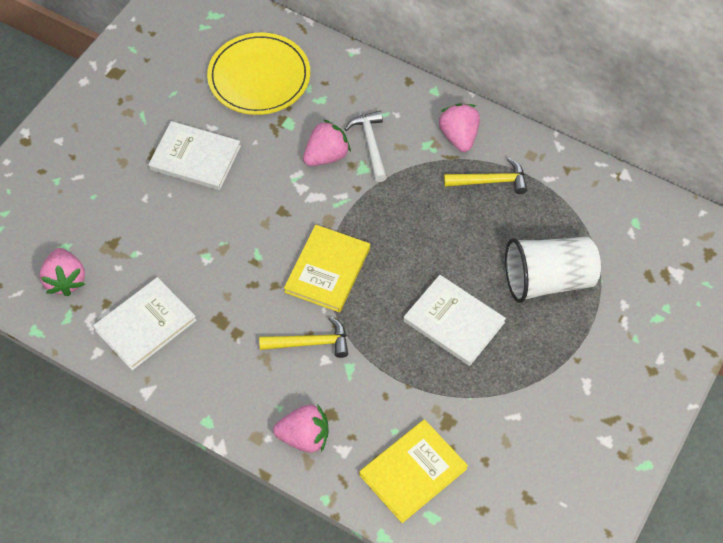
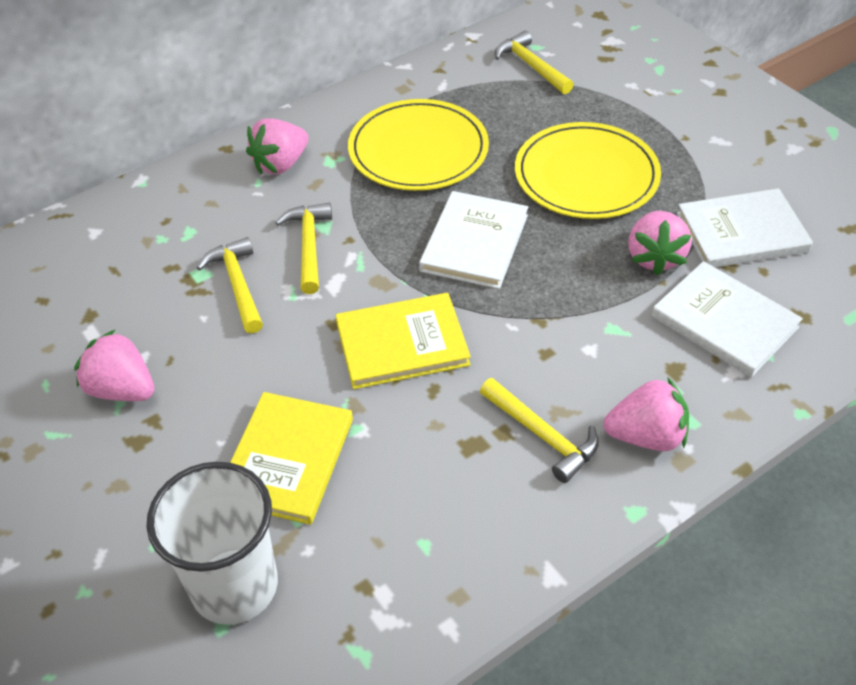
white hammer: 1 -> 0
yellow hammer: 2 -> 4
yellow plate: 1 -> 2

